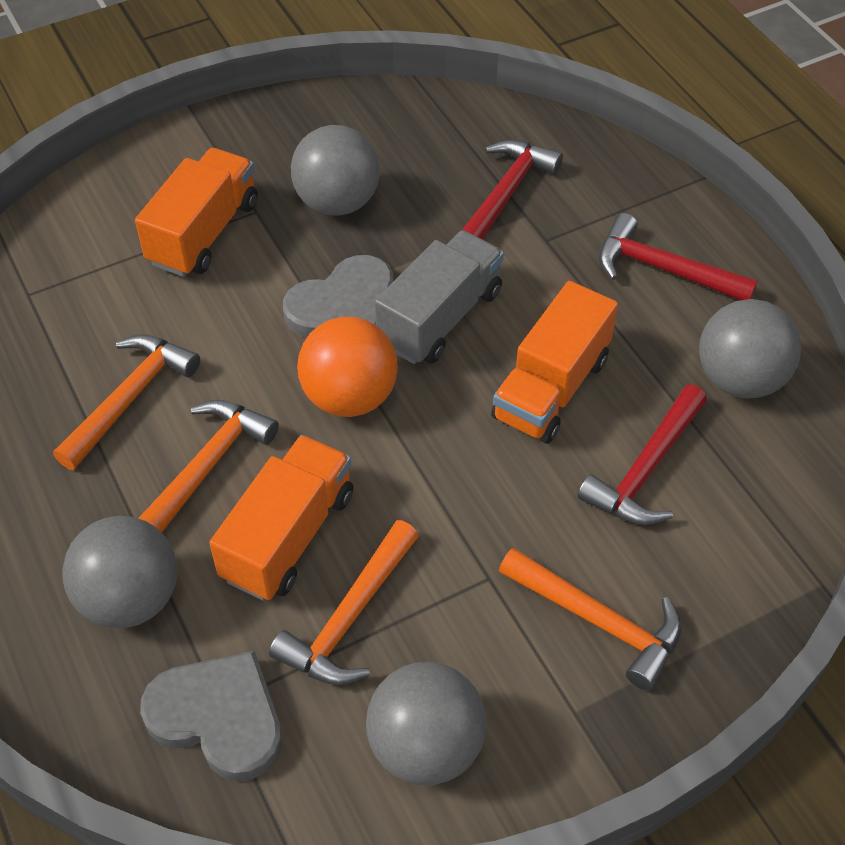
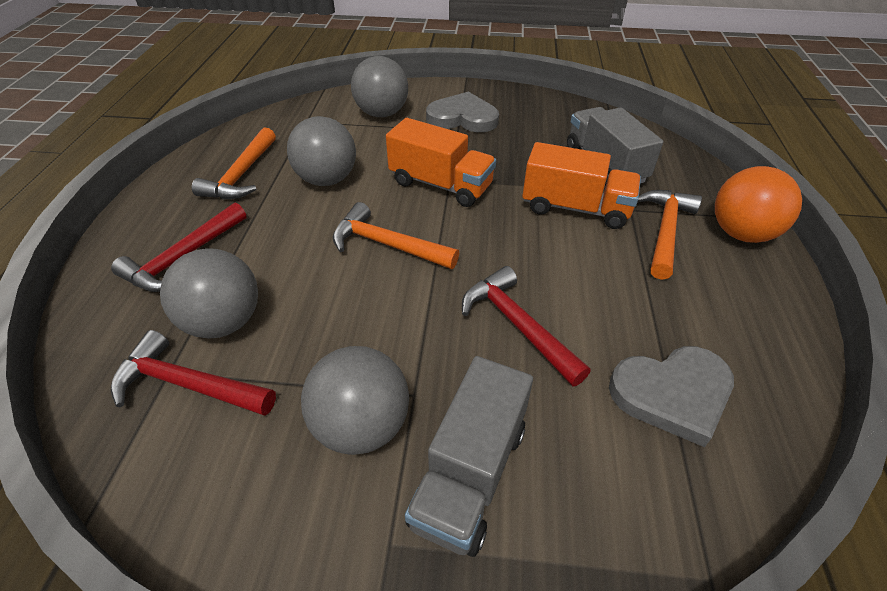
grey truck: 1 -> 2
orange hammer: 4 -> 3
orange truck: 3 -> 2

